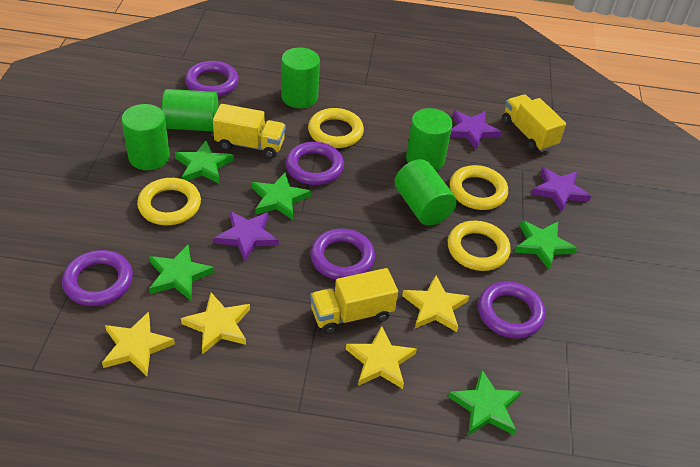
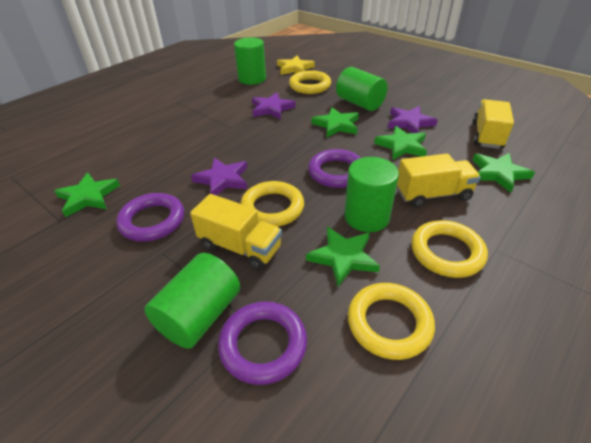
green cylinder: 5 -> 4
purple ring: 5 -> 3
yellow star: 4 -> 1

